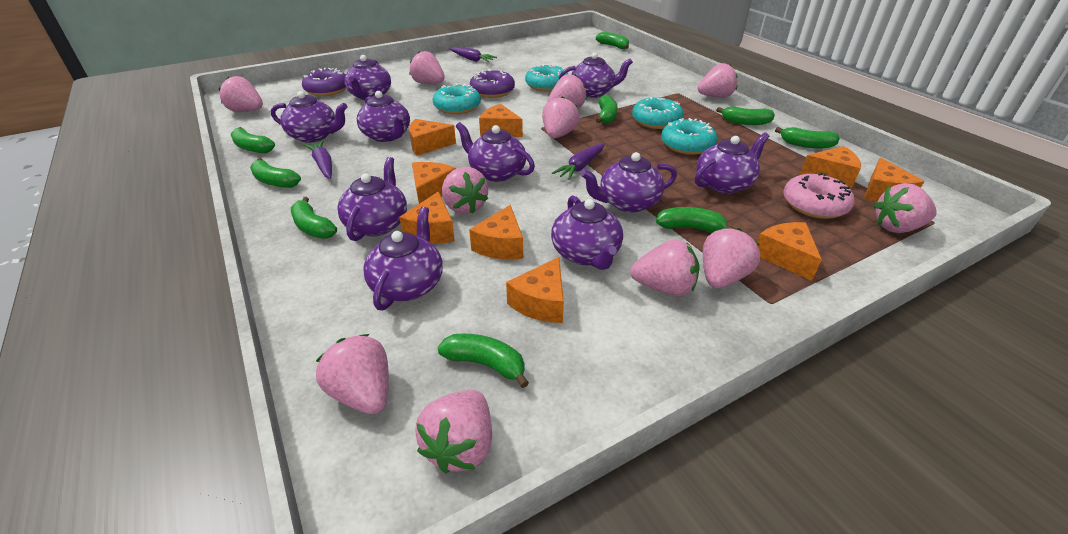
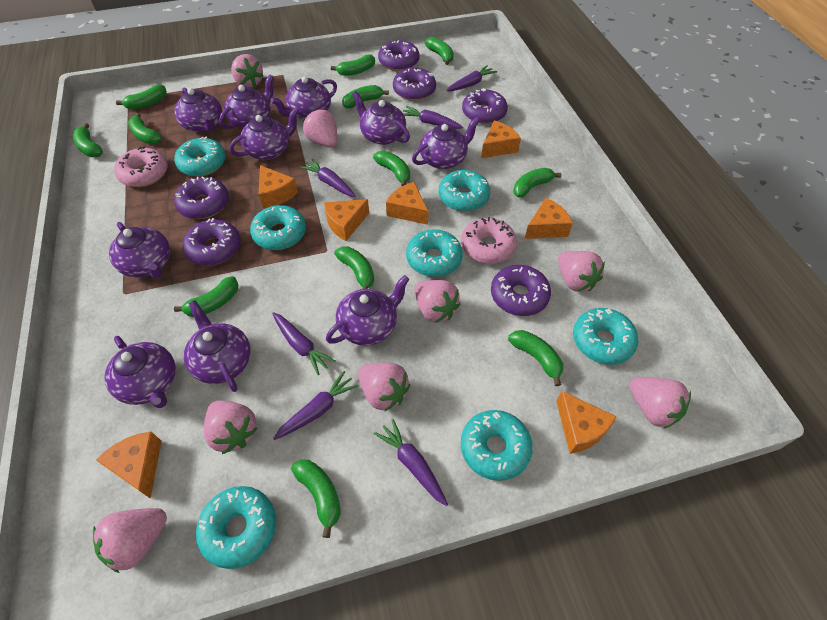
green banana: 9 -> 12
orange cheese: 9 -> 7
pink donut: 1 -> 2
pink strawberry: 11 -> 8
purple carrot: 3 -> 6
purple donut: 2 -> 6
turquoise donut: 4 -> 7

